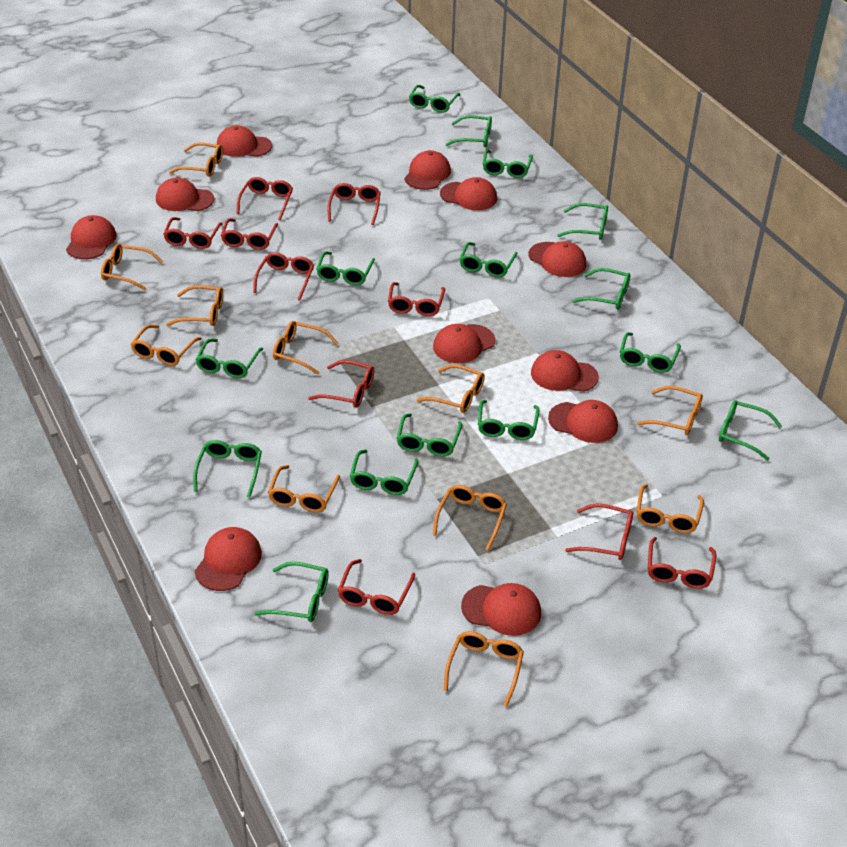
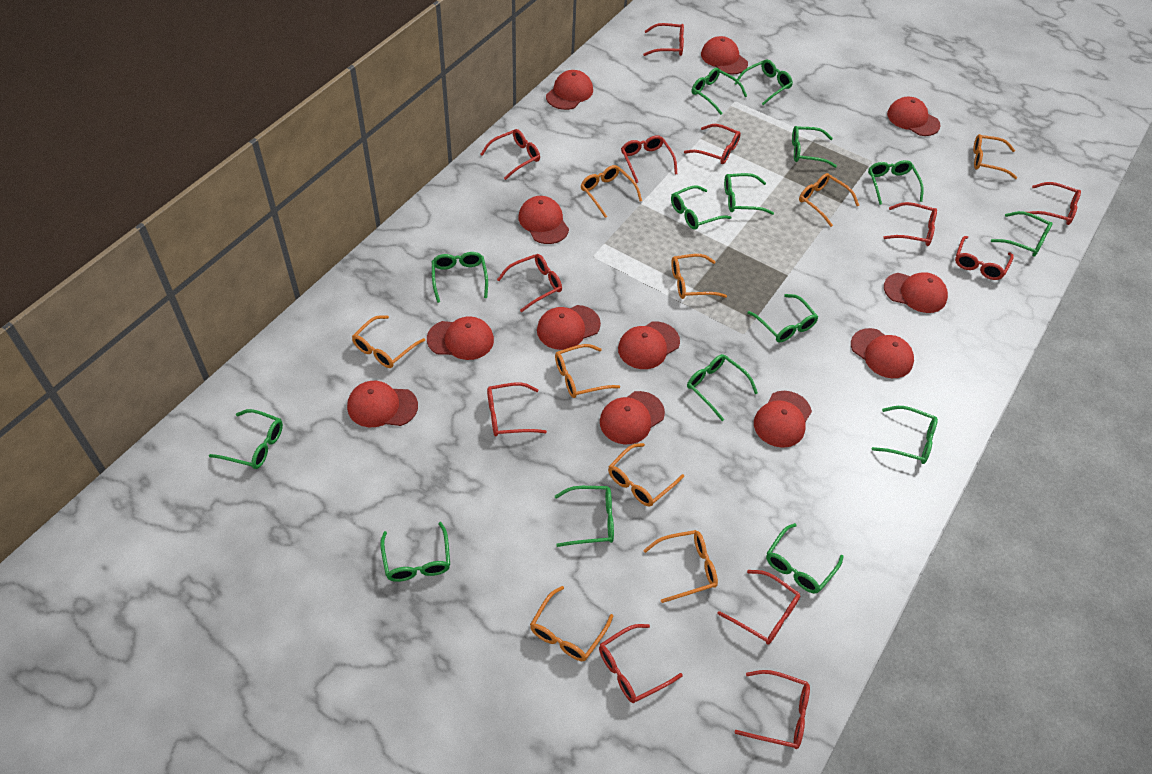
orange glasses: 11 -> 9
red cap: 11 -> 12
red glasses: 10 -> 12

